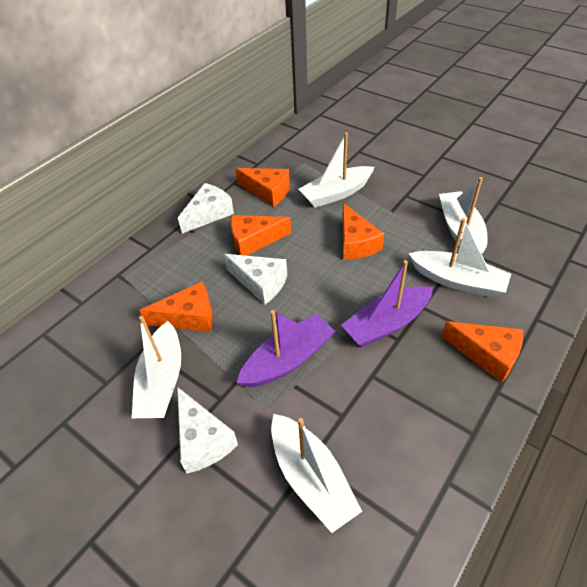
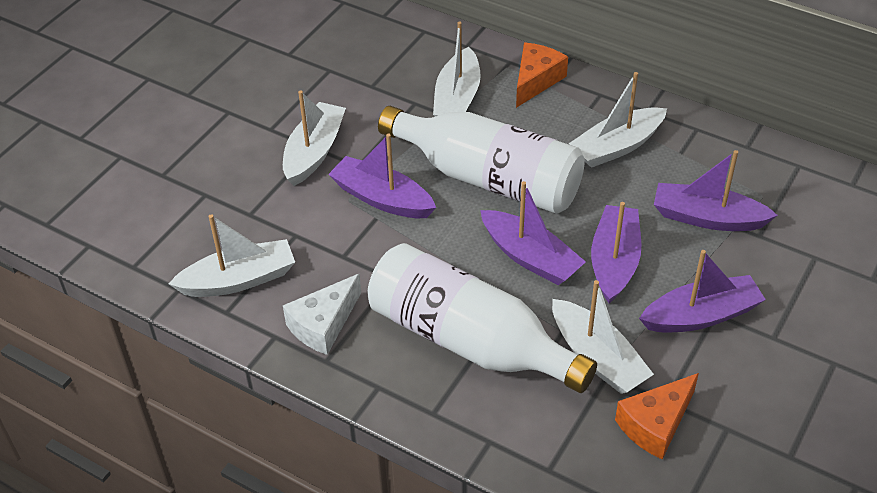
orange cheese: 5 -> 2
purple boat: 2 -> 5
white bottle: 0 -> 2
white cheese: 3 -> 1

